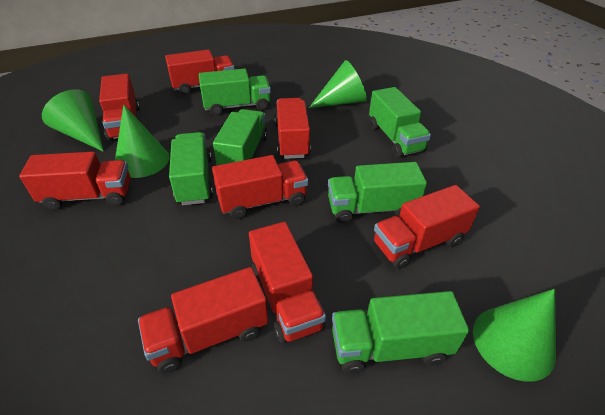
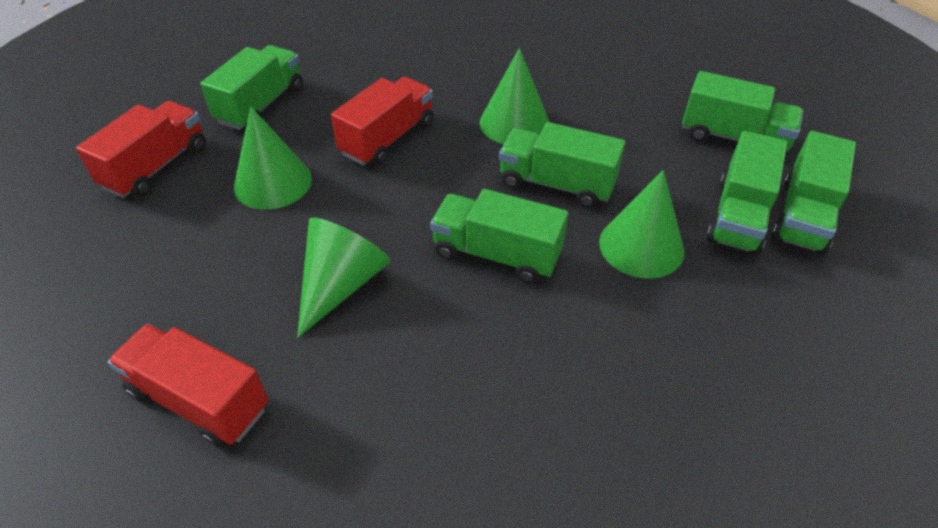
red truck: 8 -> 3

